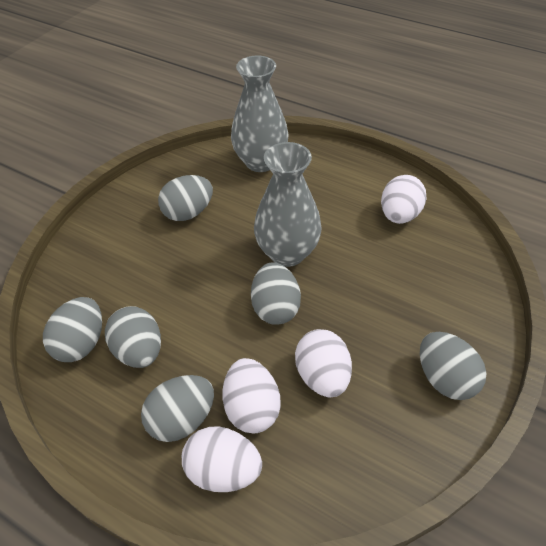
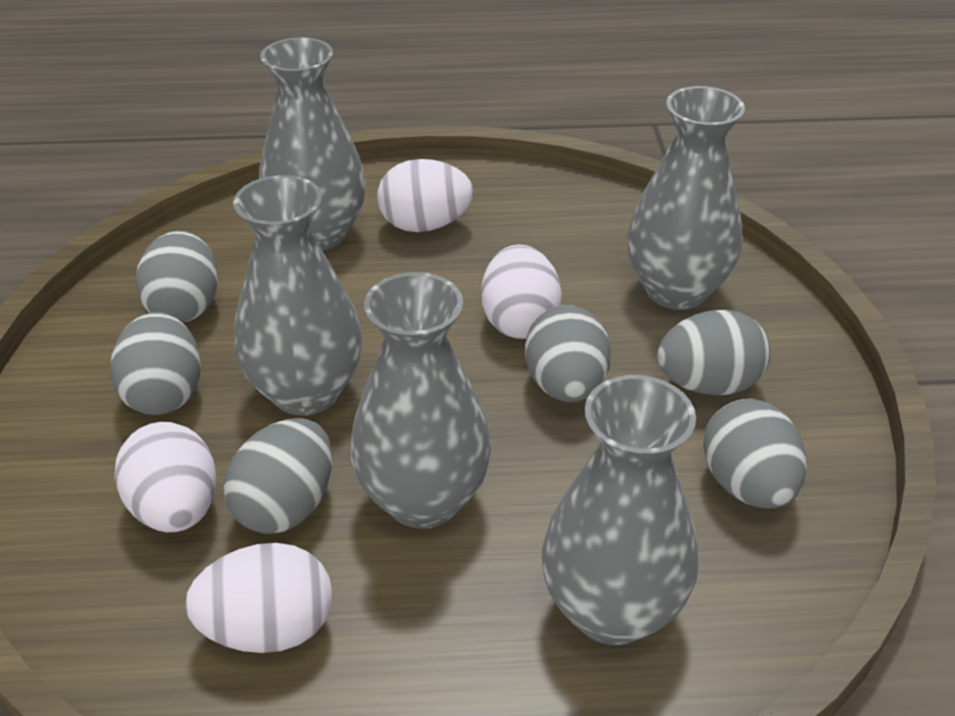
grey vase: 2 -> 5

